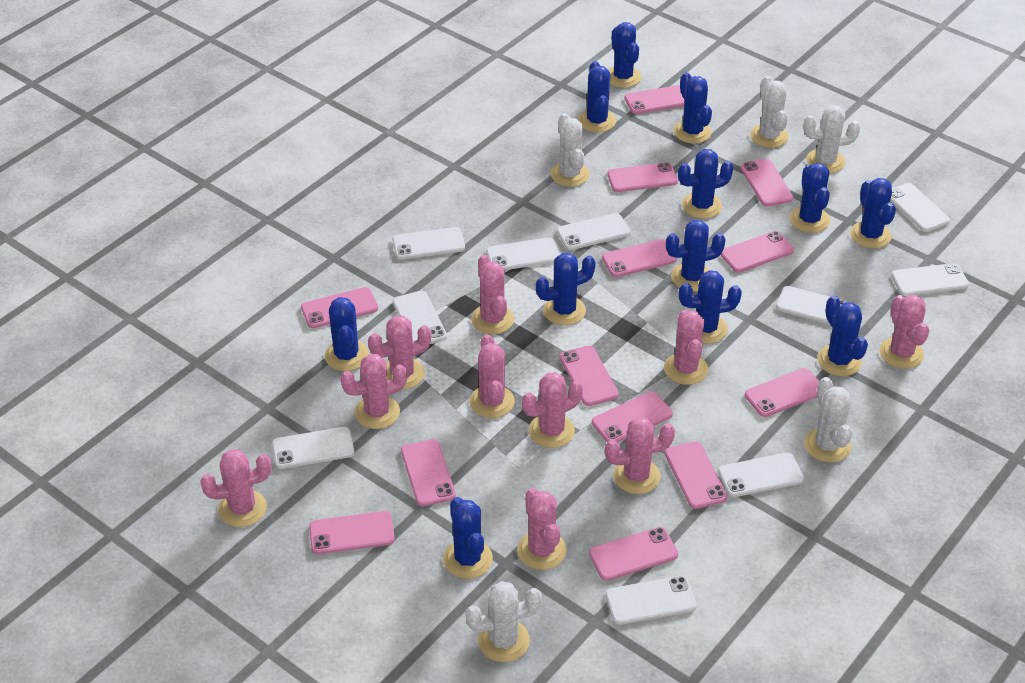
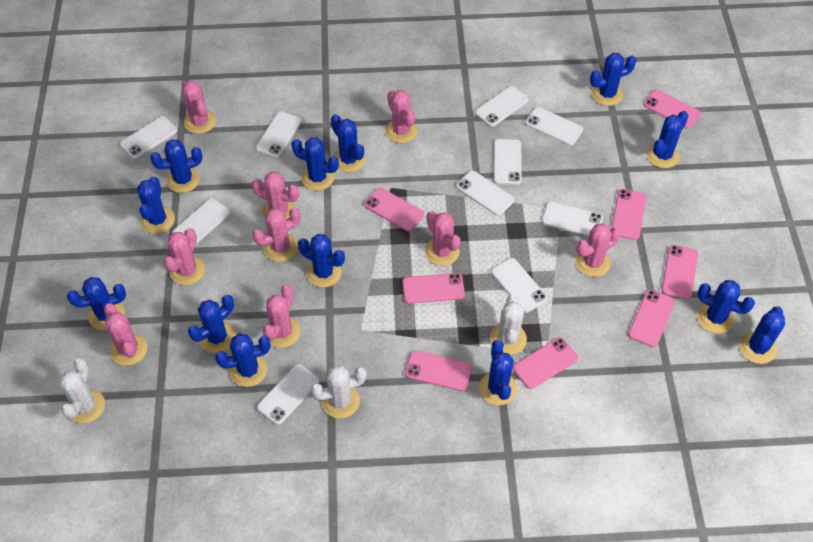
blue cactus: 12 -> 13
pink cactus: 10 -> 9
pink phone: 13 -> 8
white cactus: 5 -> 3

